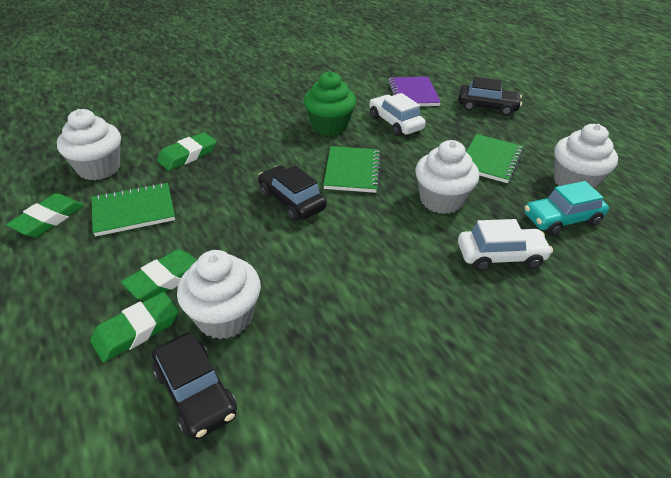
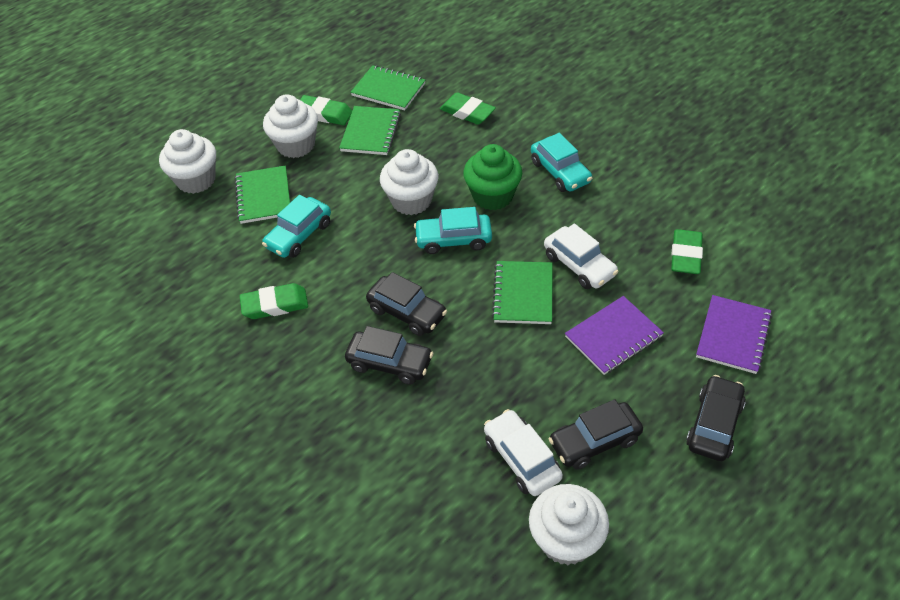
black car: 3 -> 4
green notebook: 3 -> 4
purple notebook: 1 -> 2
turquoise car: 1 -> 3

